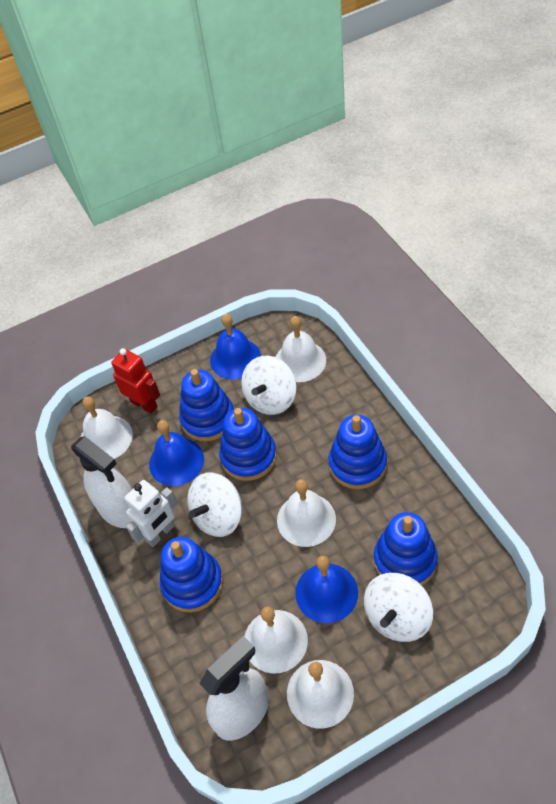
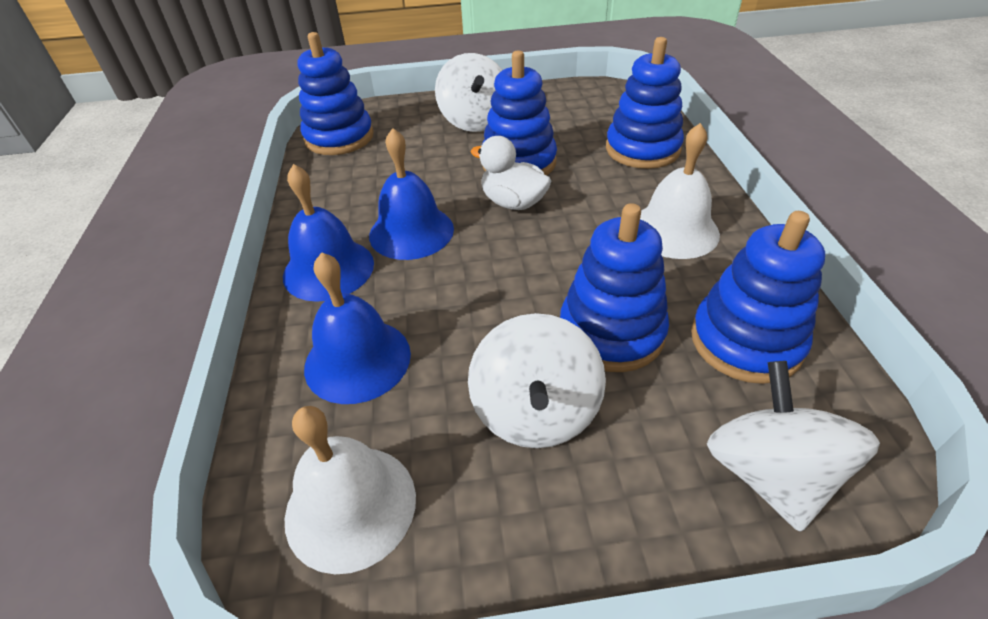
red robot: 1 -> 0
white bell: 5 -> 2
white duck: 0 -> 1
white robot: 1 -> 0
white spray bottle: 2 -> 0

